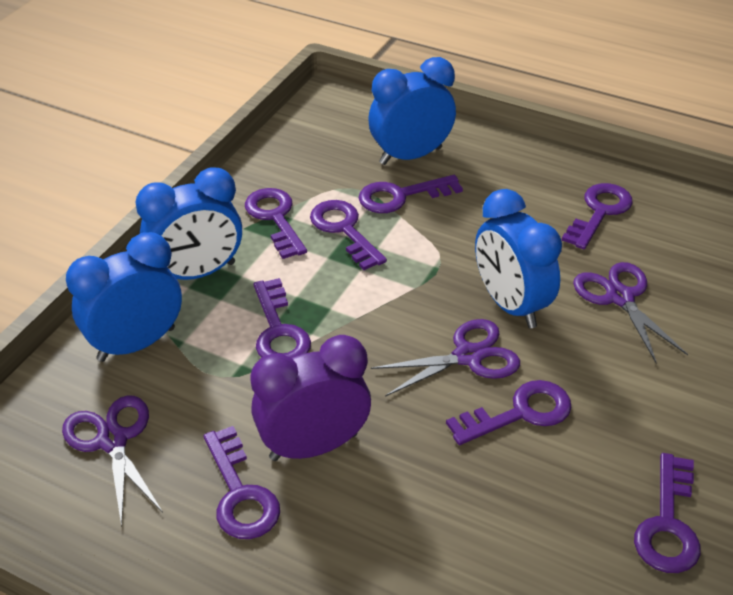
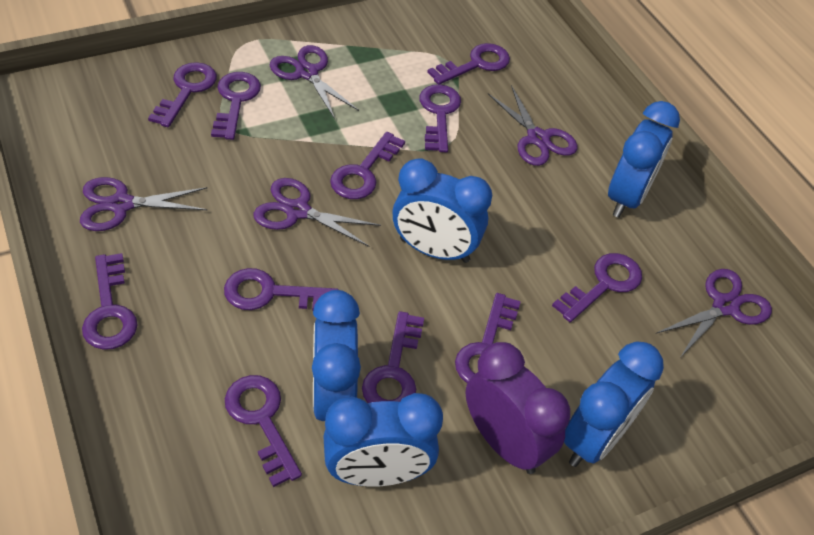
blue clock: 4 -> 5
purple key: 8 -> 11
purple scissors: 3 -> 5

